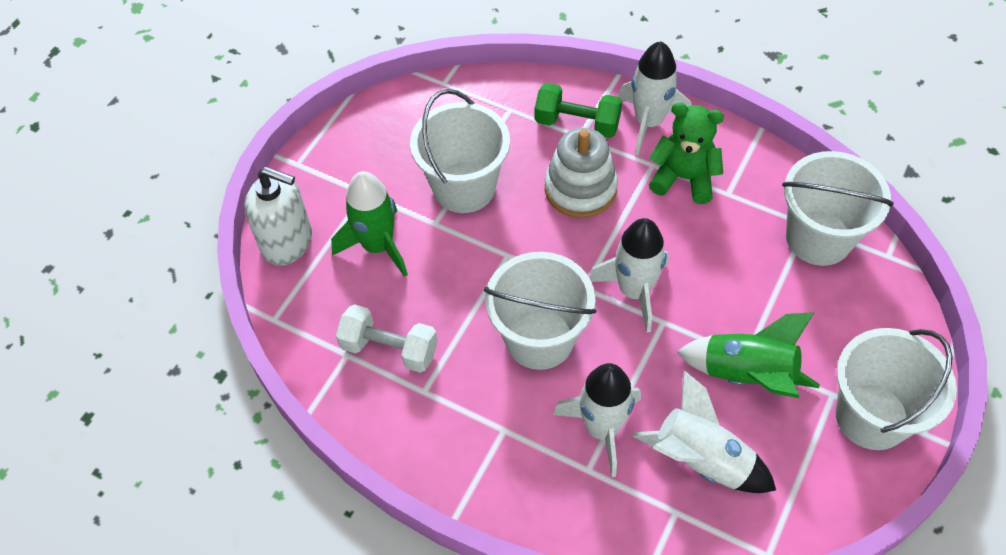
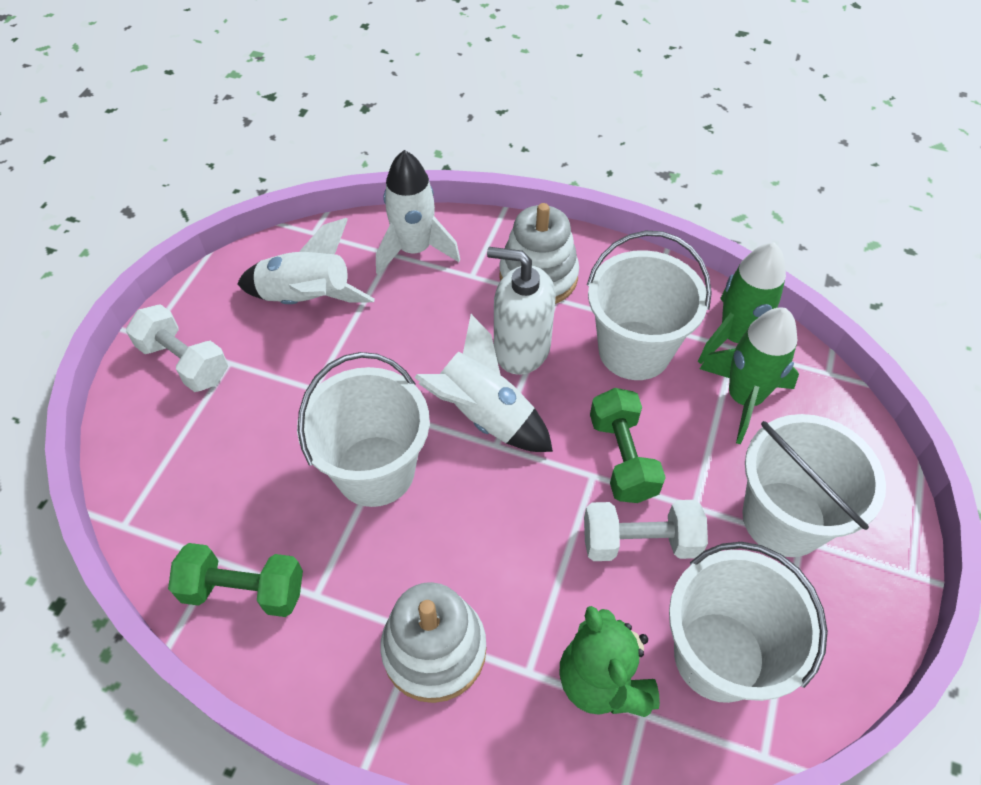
green dumbbell: 1 -> 2
white dumbbell: 1 -> 2
white rocket: 4 -> 3
white stacking toy: 1 -> 2

